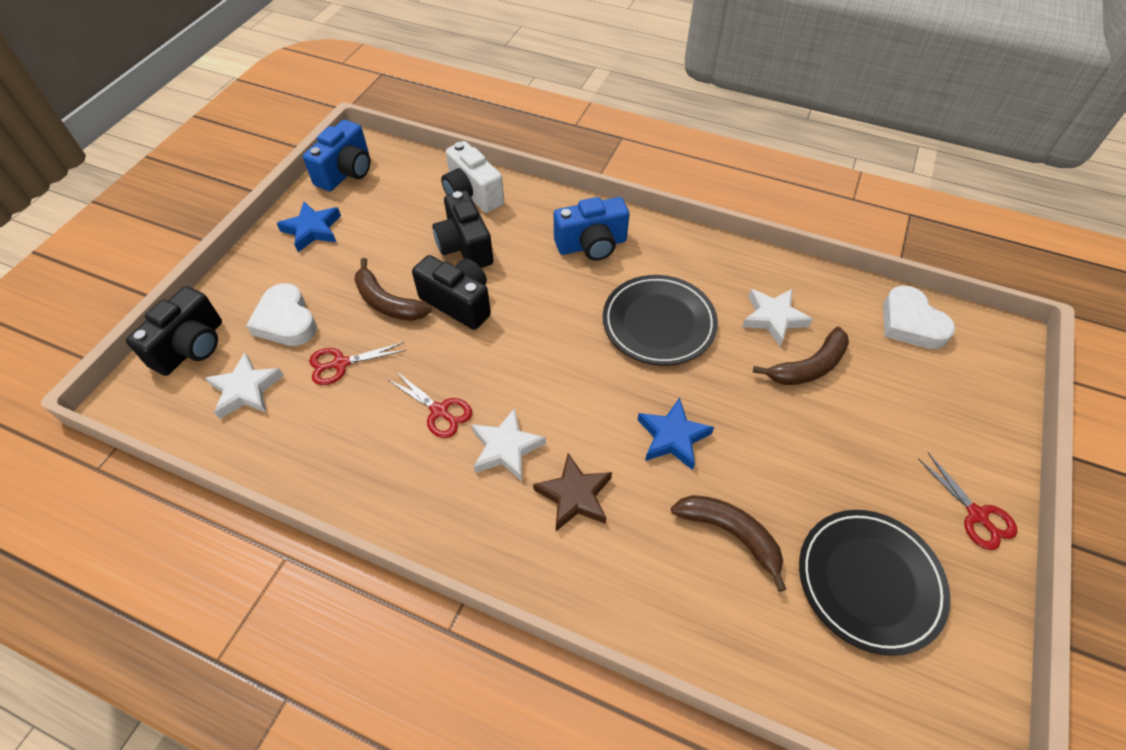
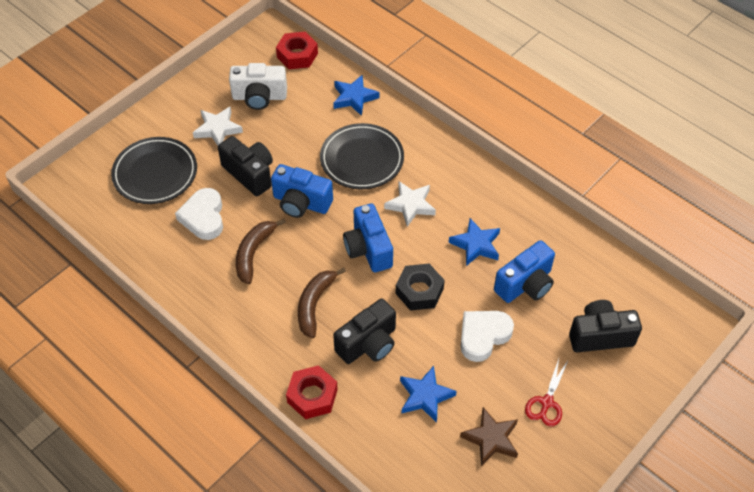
black nut: 0 -> 1
blue camera: 2 -> 3
blue star: 2 -> 3
brown banana: 3 -> 2
red nut: 0 -> 2
red scissors: 3 -> 1
white star: 3 -> 2

